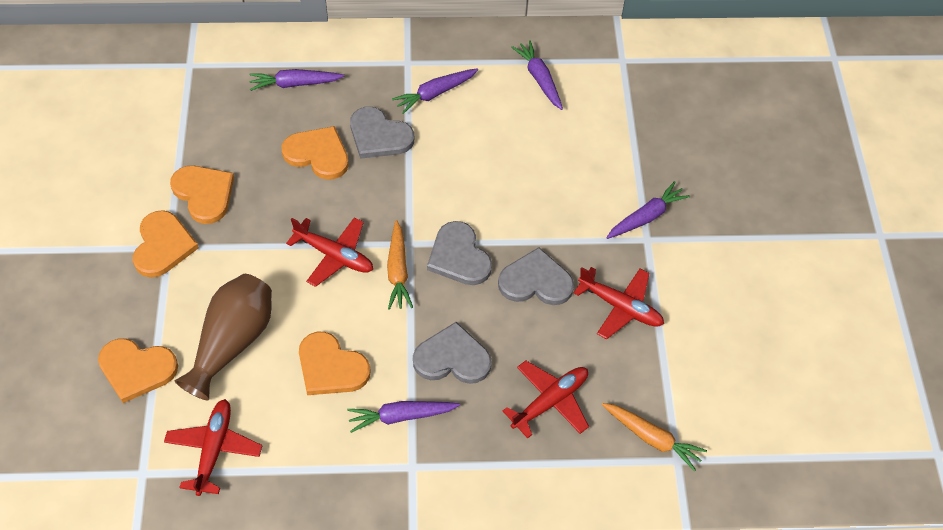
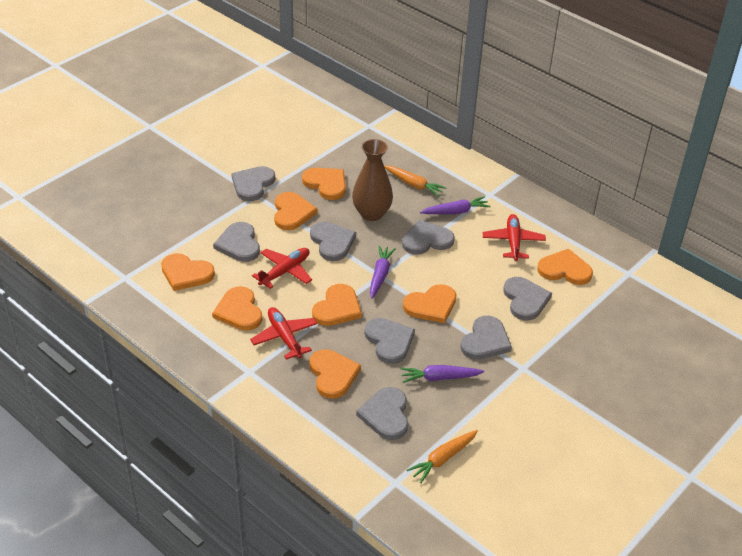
grey heart: 4 -> 8
orange heart: 5 -> 8
purple carrot: 5 -> 3
red plane: 4 -> 3

